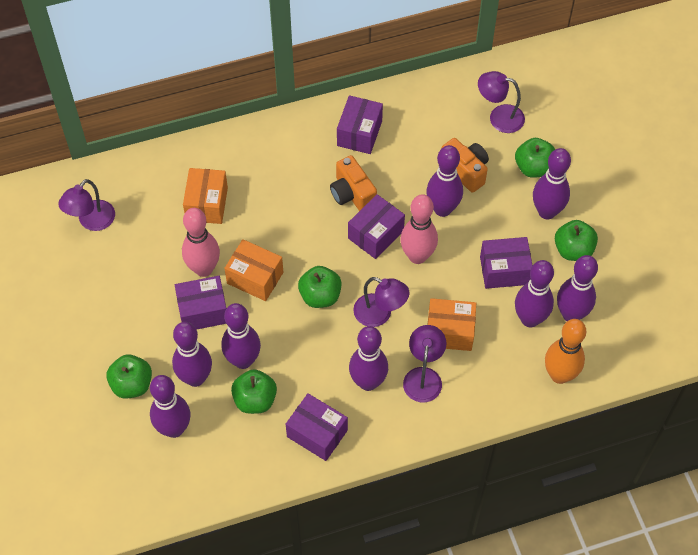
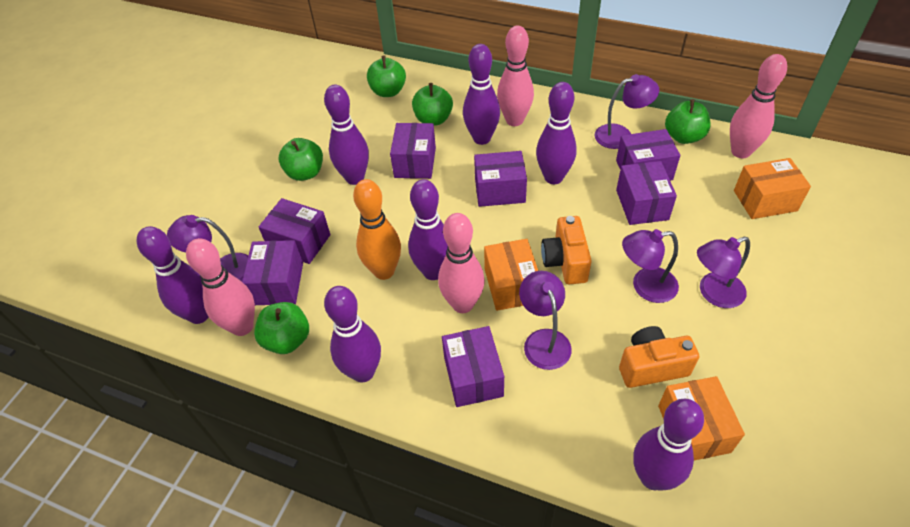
pink bowling pin: 2 -> 4
purple bowling pin: 8 -> 7
purple box: 5 -> 7
purple lamp: 4 -> 5

